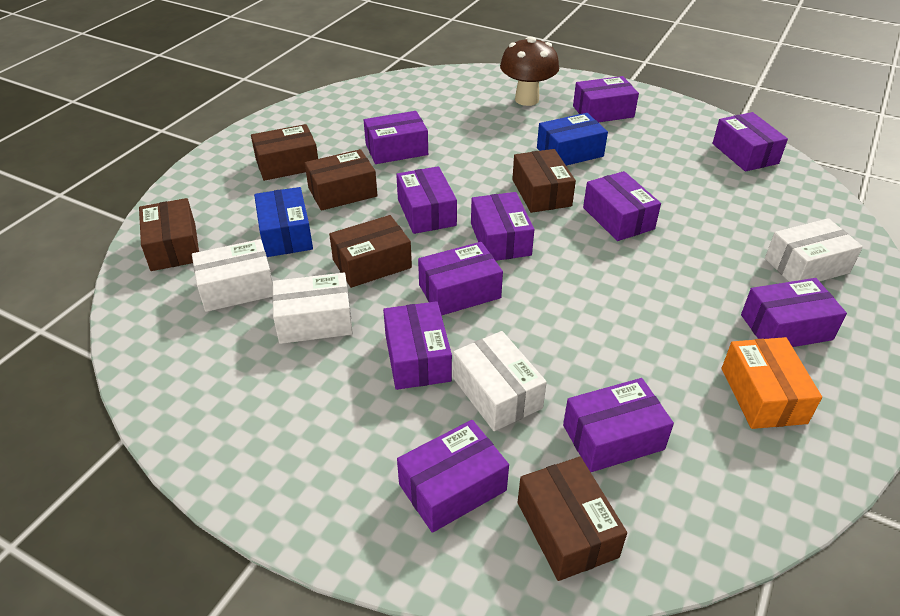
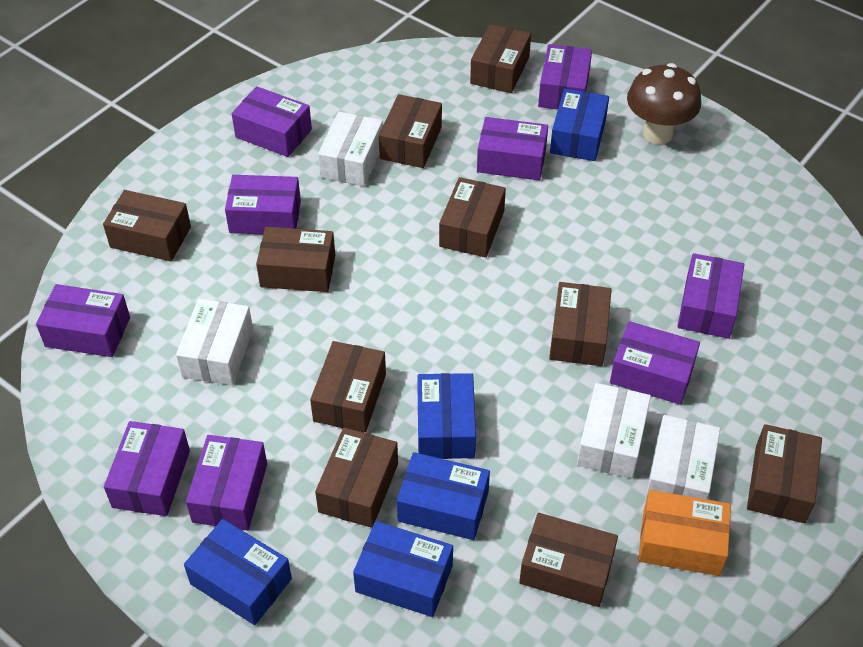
blue box: 2 -> 5
brown box: 6 -> 10
purple box: 11 -> 9

